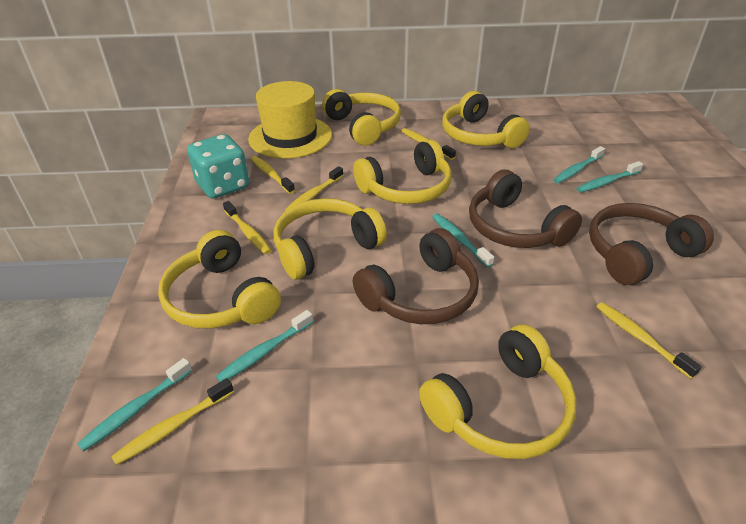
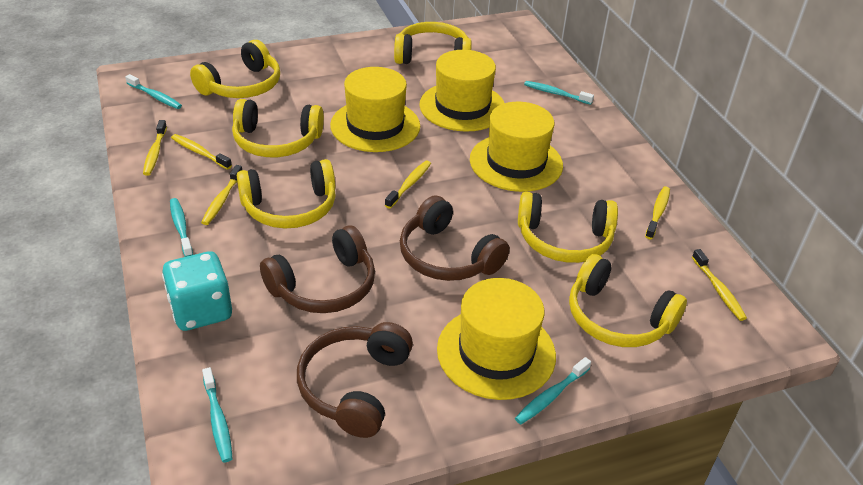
yellow hat: 1 -> 4

